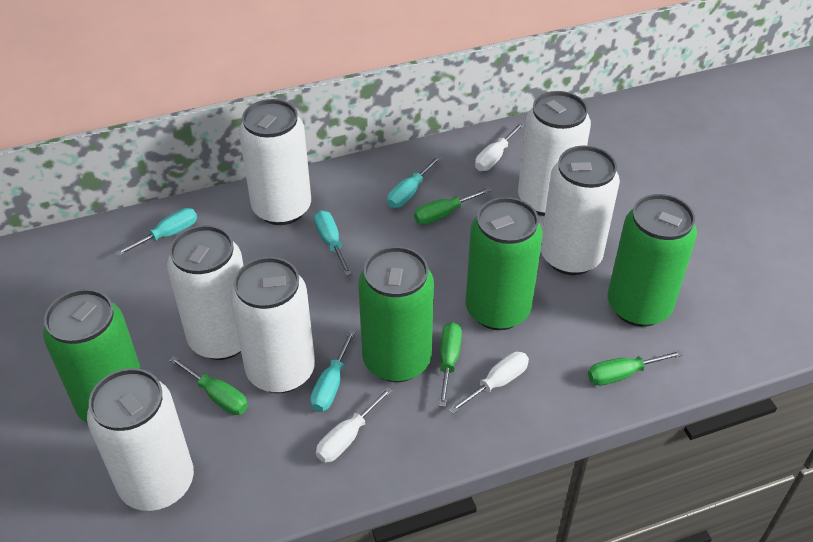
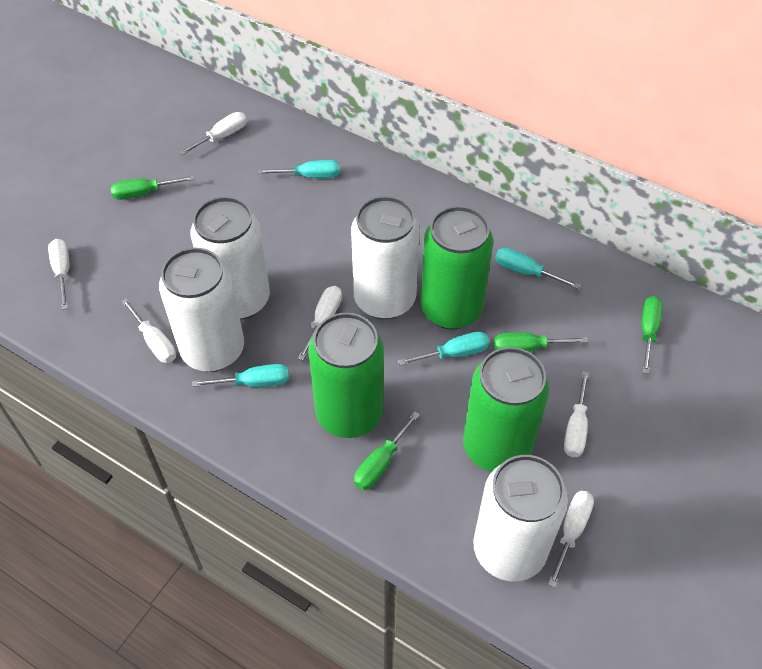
green can: 4 -> 3
white can: 6 -> 4
white screwdriver: 3 -> 6

